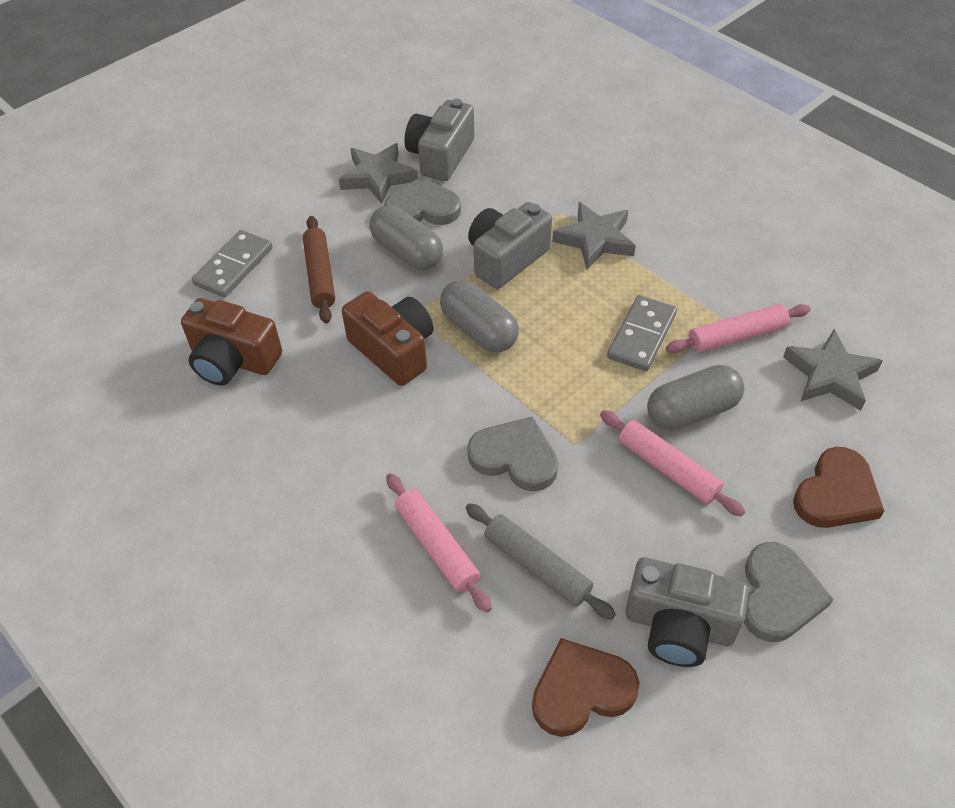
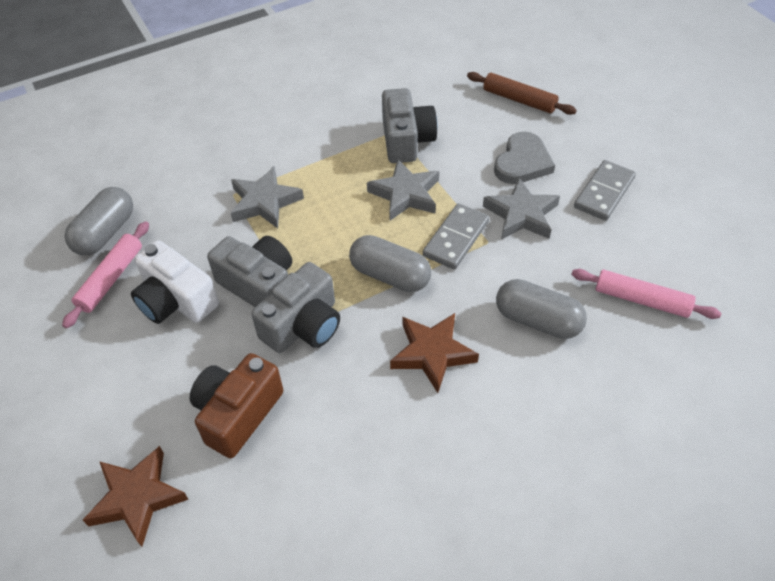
brown camera: 2 -> 1
brown heart: 2 -> 0
brown star: 0 -> 2
grey heart: 3 -> 1
grey rolling pin: 1 -> 0
pink rolling pin: 3 -> 2
white camera: 0 -> 1

